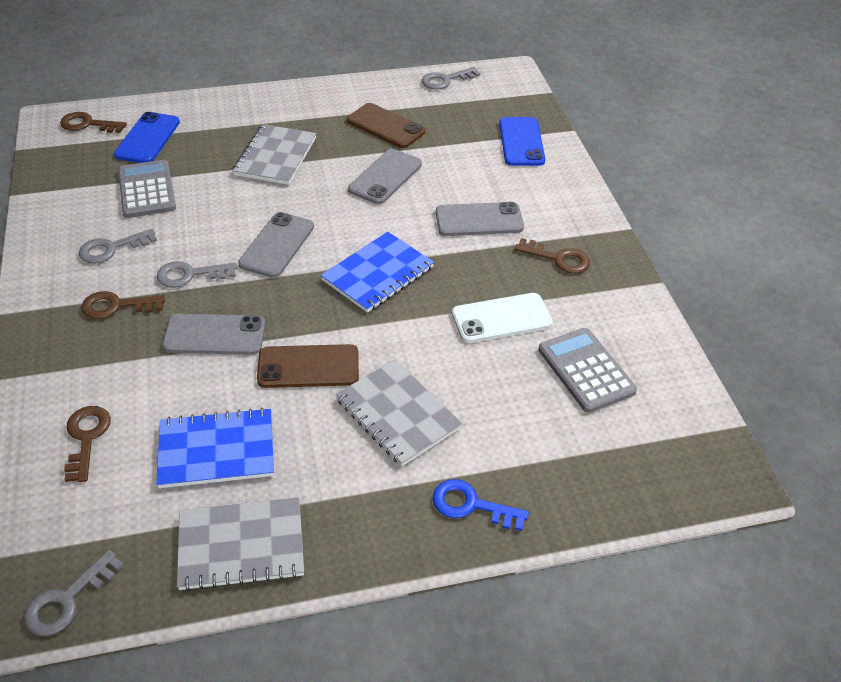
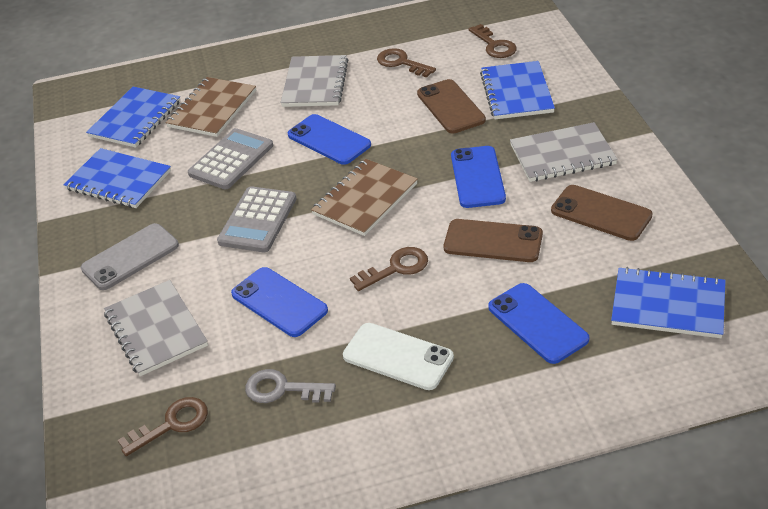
blue key: 1 -> 0
blue notebook: 2 -> 4
blue phone: 2 -> 4
brown notebook: 0 -> 2
brown phone: 2 -> 3
grey key: 4 -> 1
grey phone: 4 -> 1

